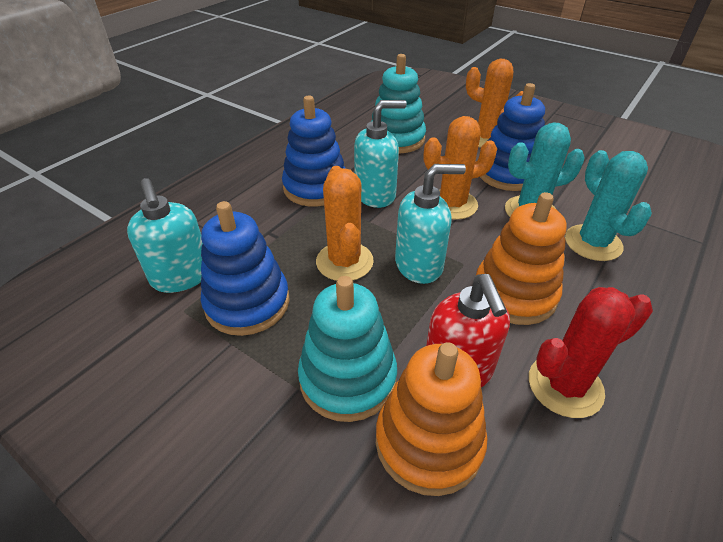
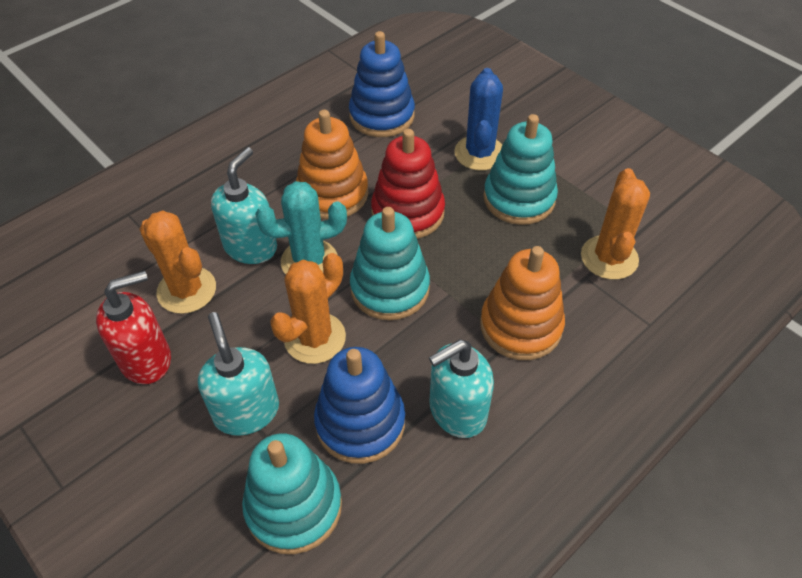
blue cactus: 0 -> 1
blue stacking toy: 3 -> 2
red cactus: 1 -> 0
red stacking toy: 0 -> 1
turquoise cactus: 2 -> 1
turquoise stacking toy: 2 -> 3

